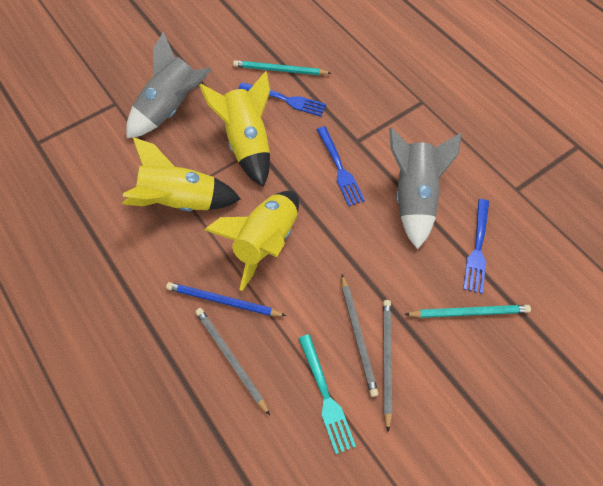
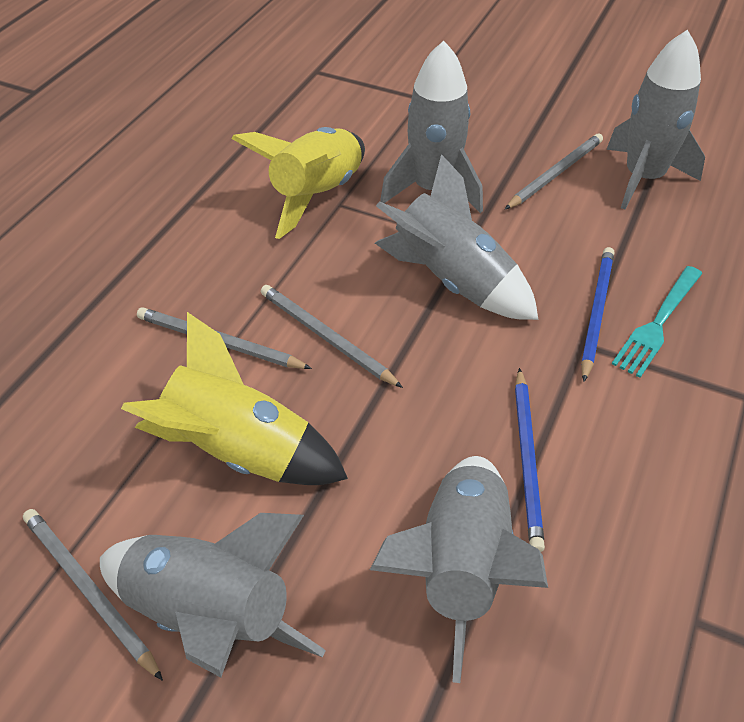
blue fork: 3 -> 0
blue pencil: 1 -> 2
grey pencil: 3 -> 4
grey rocket: 2 -> 5
turquoise pencil: 2 -> 0
yellow rocket: 3 -> 2

